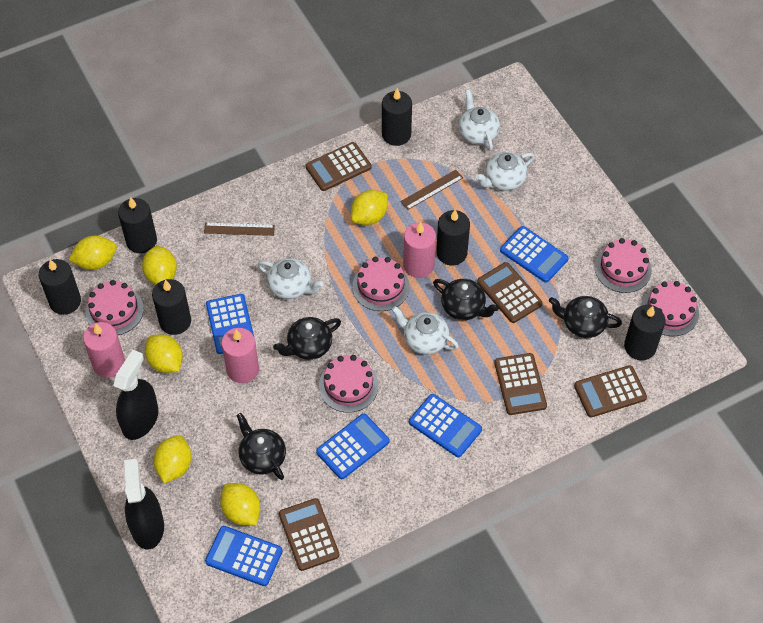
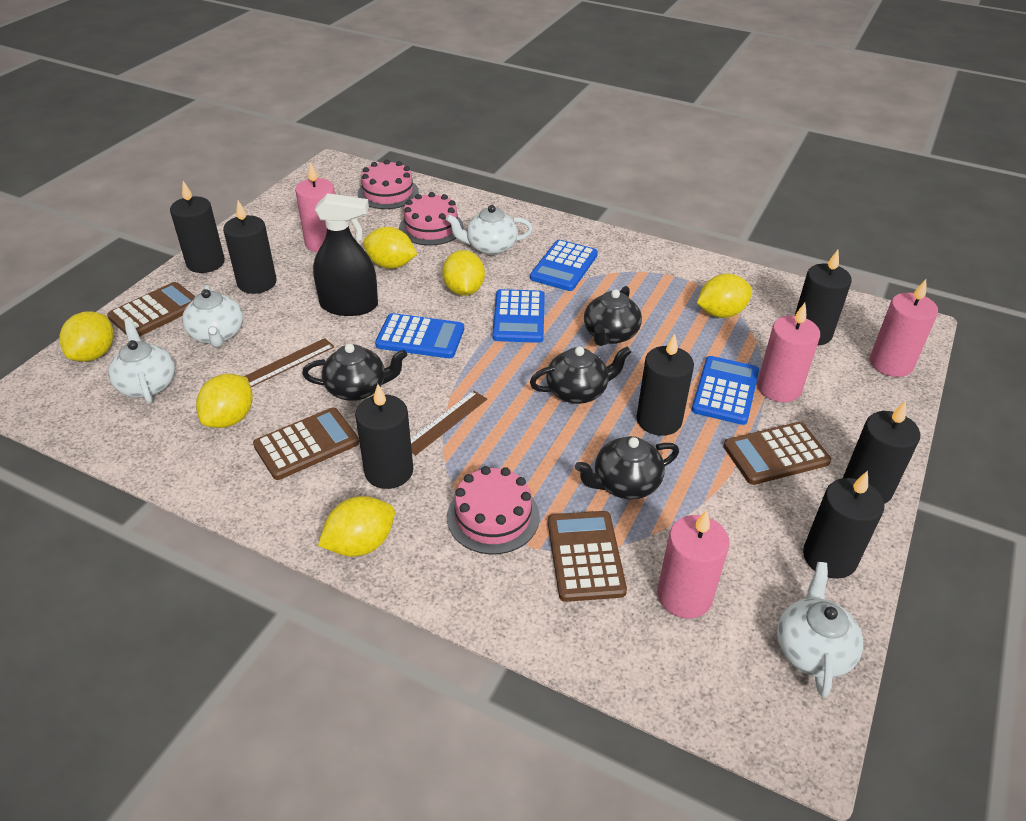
black candle: 6 -> 7
black spray bottle: 2 -> 1
blue calculator: 5 -> 4
brown calculator: 5 -> 4
pink cake: 5 -> 3
pink candle: 3 -> 4

